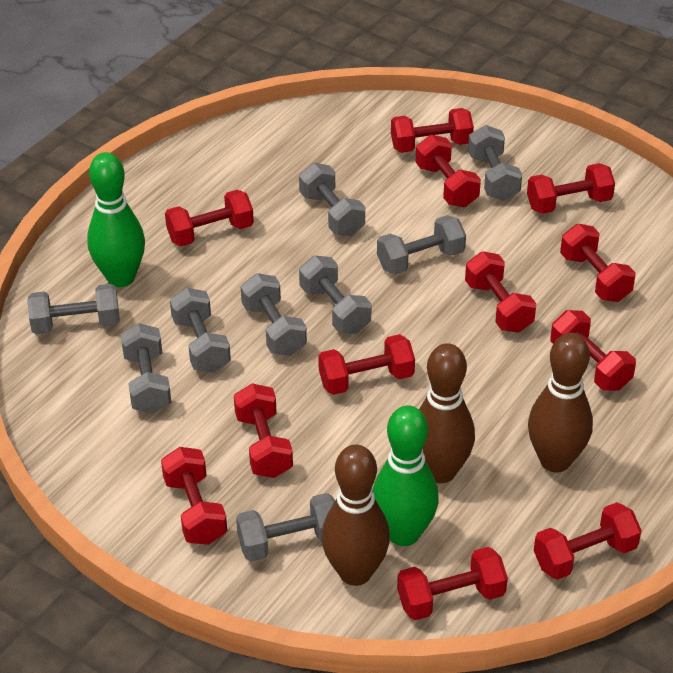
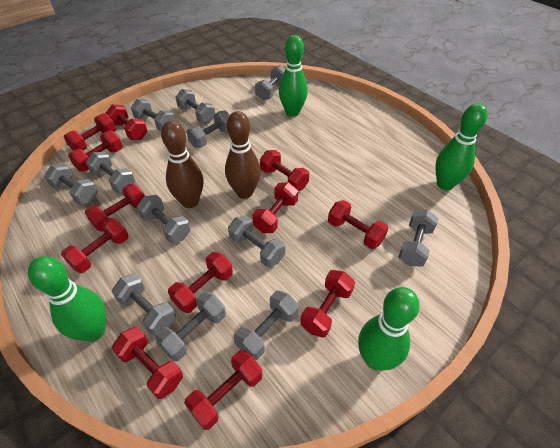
brown bowling pin: 3 -> 2
green bowling pin: 2 -> 4
grey dumbbell: 9 -> 12

